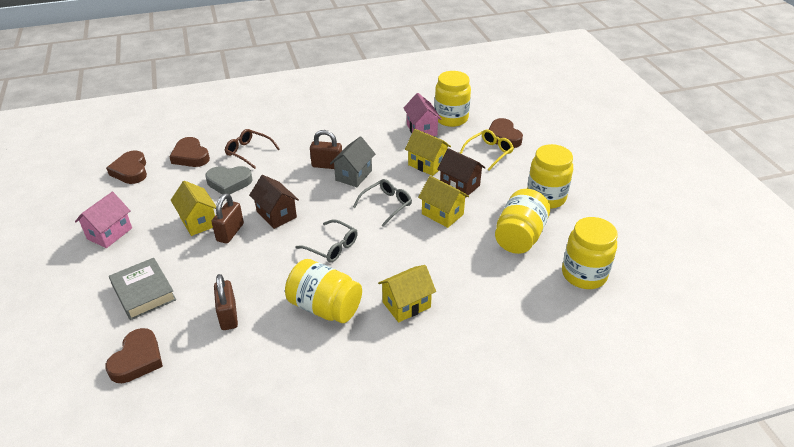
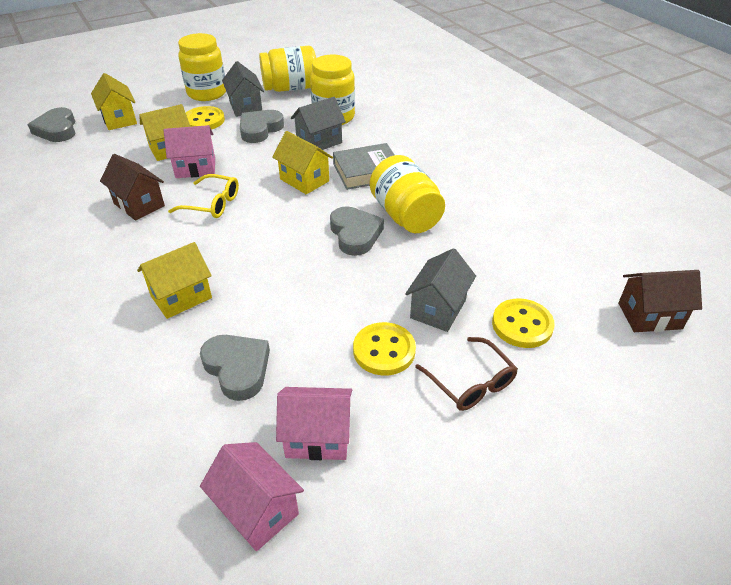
brown heart: 4 -> 0
brown padlock: 3 -> 0
grey glasses: 2 -> 0
grey heart: 1 -> 4
grey house: 1 -> 3
pink house: 2 -> 3
yellow button: 0 -> 3
yellow jar: 5 -> 4

